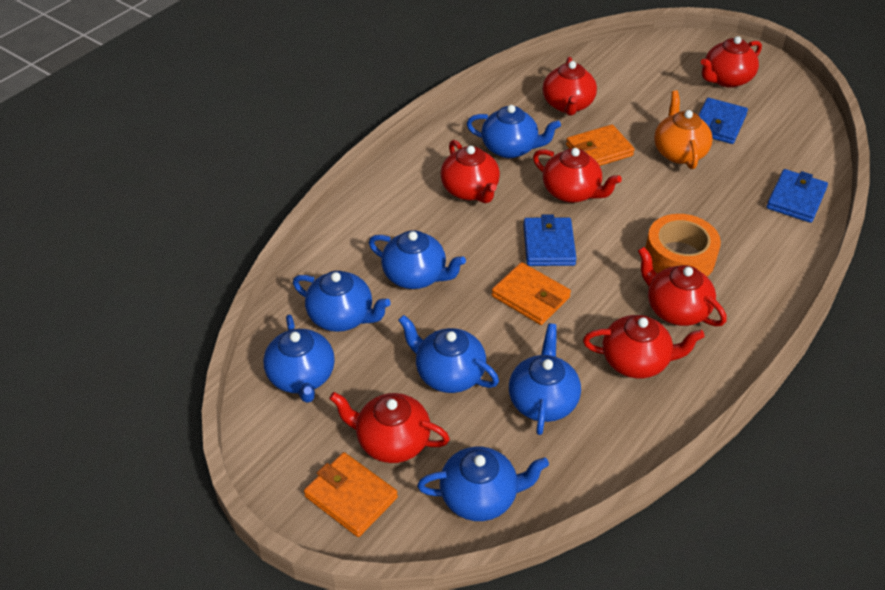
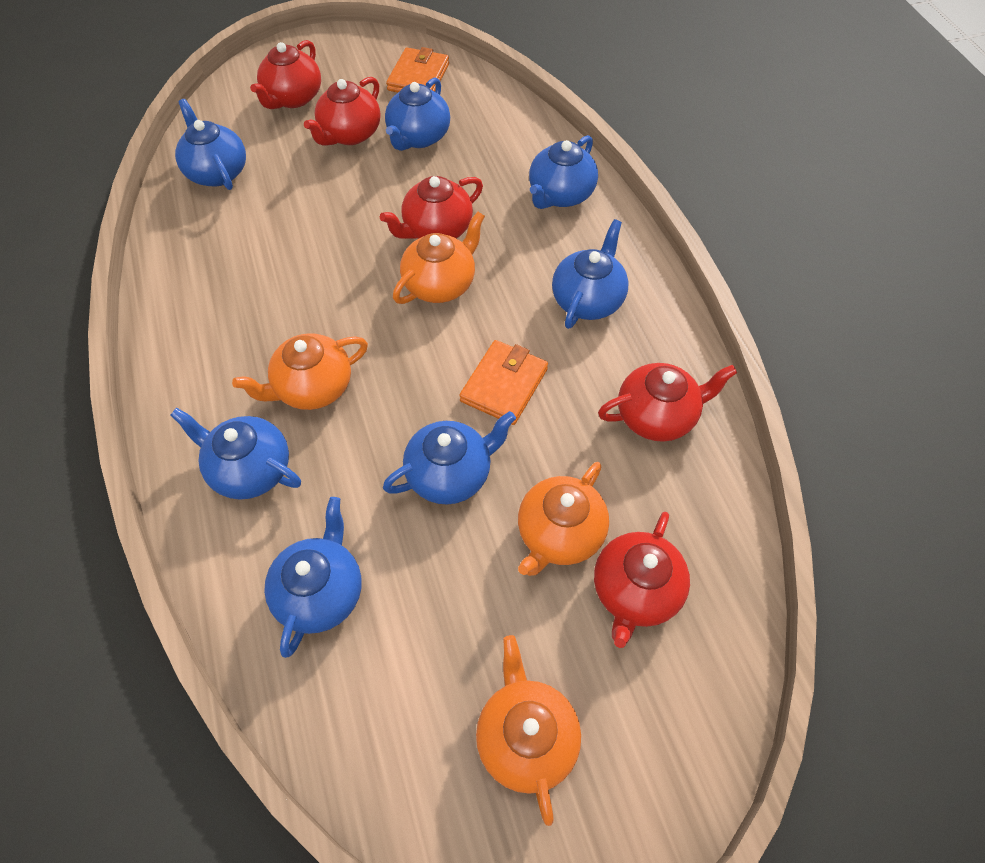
blue wallet: 3 -> 0
orange tape: 1 -> 0
orange teapot: 1 -> 4
orange wallet: 3 -> 2
red teapot: 7 -> 5

